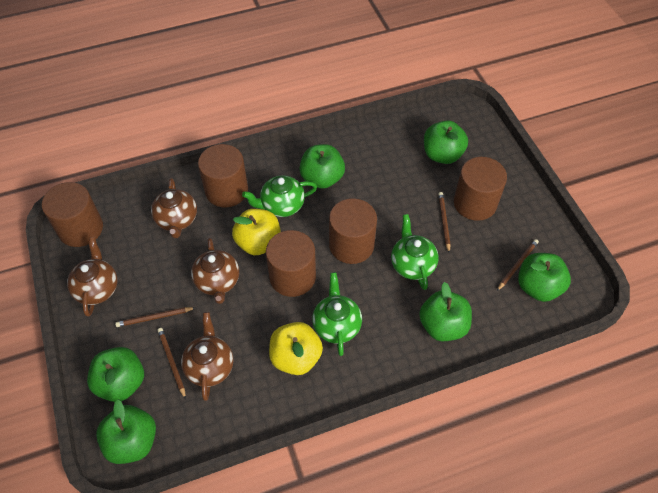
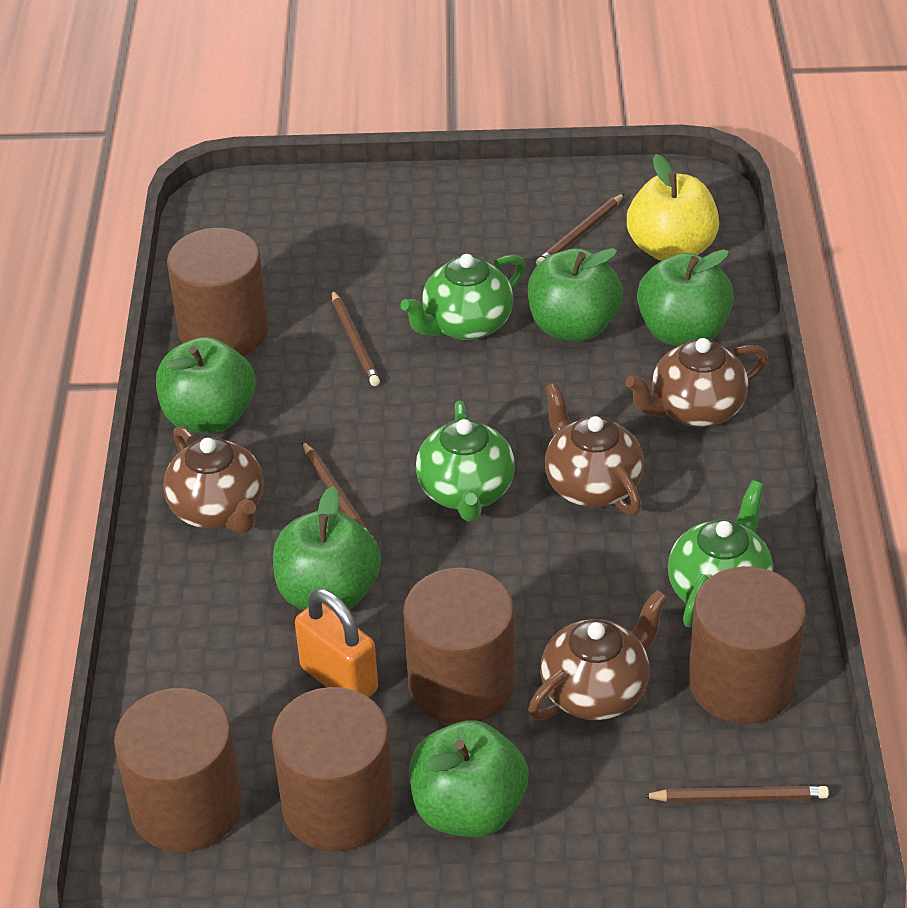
green apple: 6 -> 5
orange padlock: 0 -> 1
yellow apple: 2 -> 1

